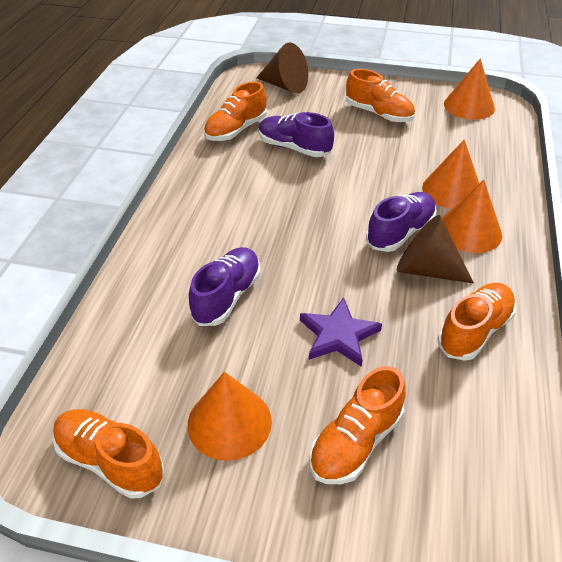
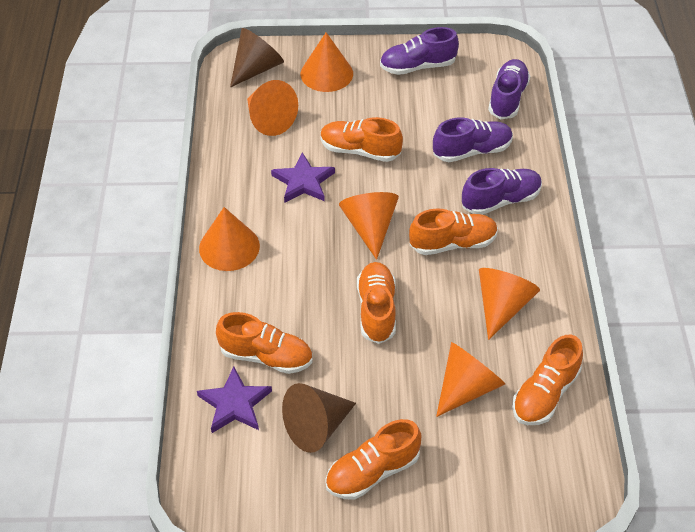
orange cone: 4 -> 6
orange shoe: 5 -> 6
purple shoe: 3 -> 4
purple star: 1 -> 2

